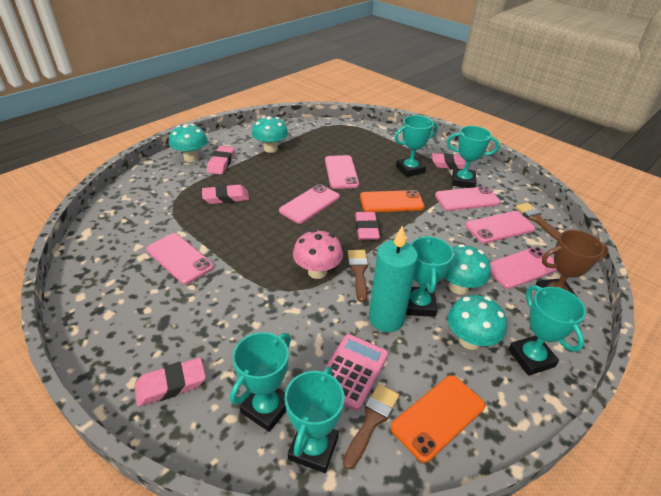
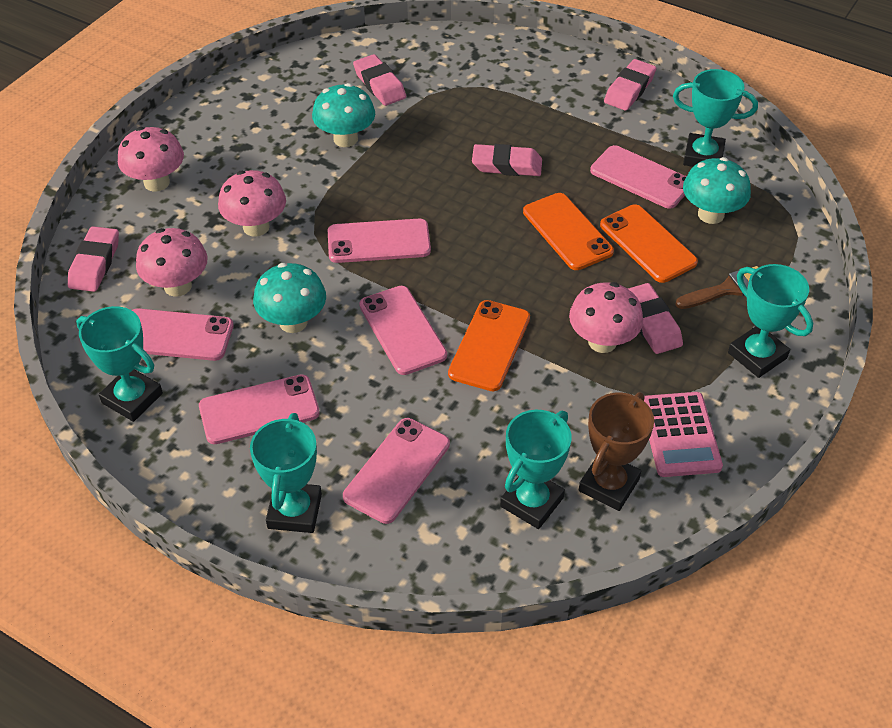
brown brush: 3 -> 1
orange phone: 2 -> 3
pink mushroom: 1 -> 4
turquoise candle: 1 -> 0
turquoise mushroom: 4 -> 3
turquoise trophy: 6 -> 5

